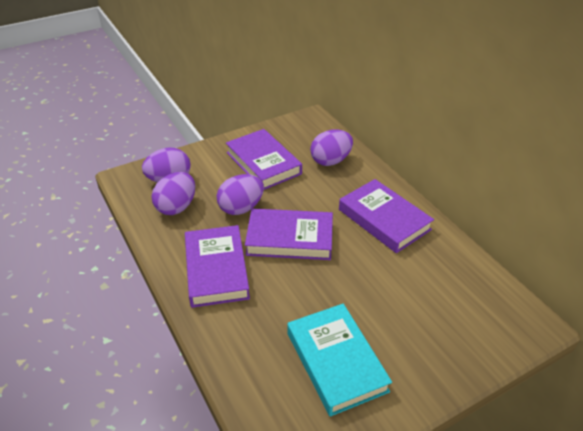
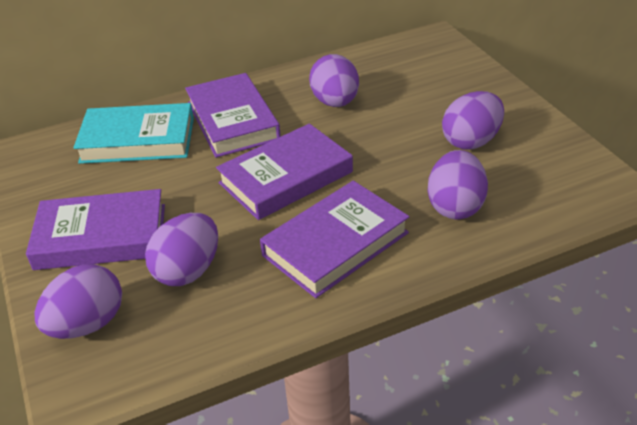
purple egg: 4 -> 5

